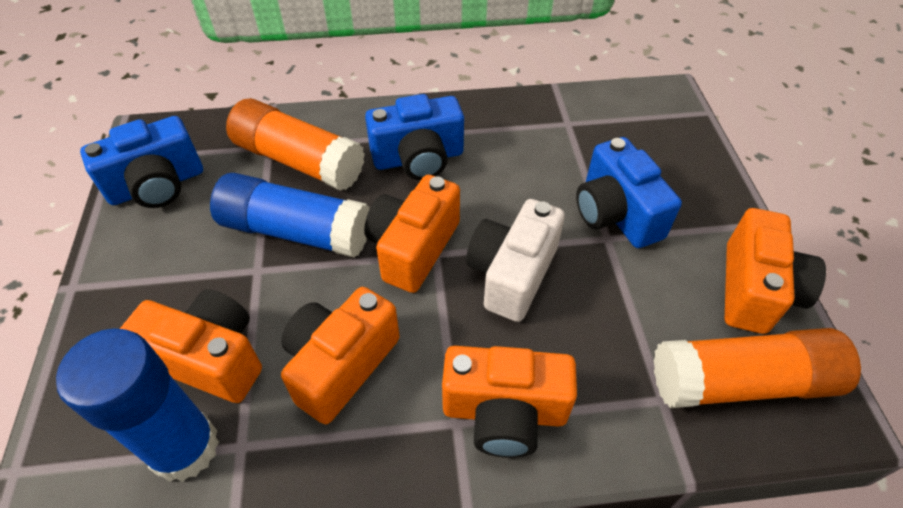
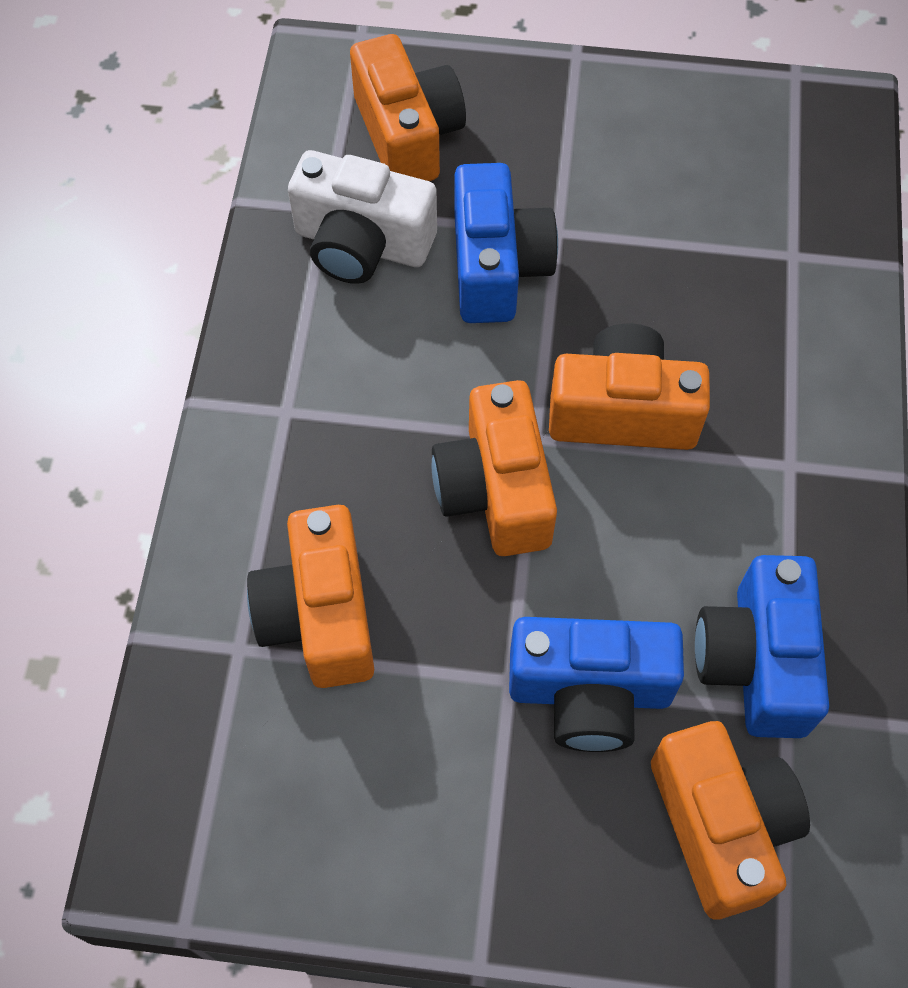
blue glue stick: 2 -> 0
orange glue stick: 2 -> 0

